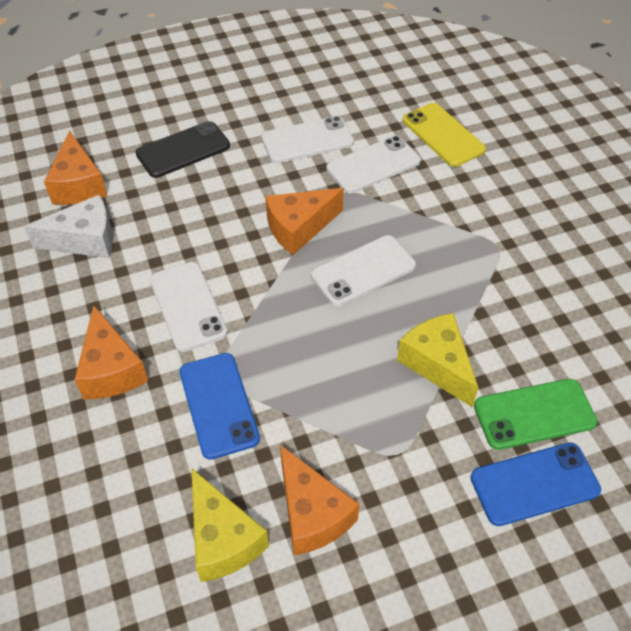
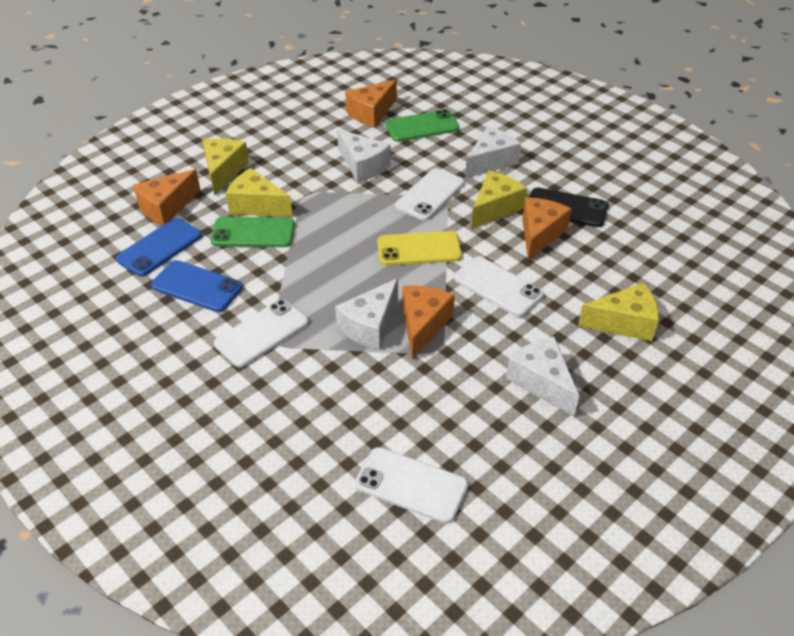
green phone: 1 -> 2
white cheese: 1 -> 4
yellow cheese: 2 -> 4

